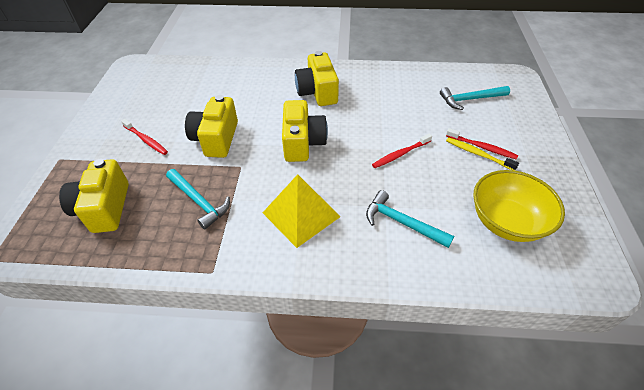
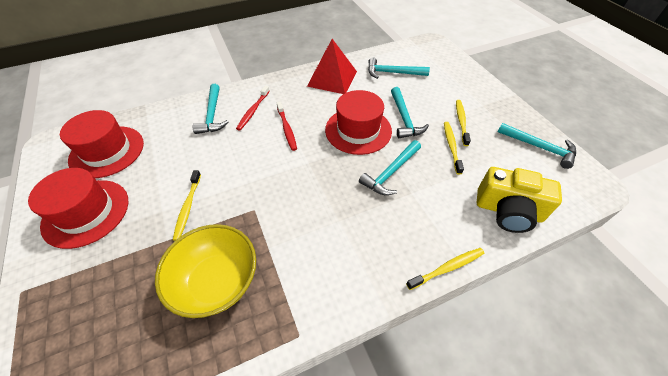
red hat: 0 -> 3
red pyramid: 0 -> 1
red toothbrush: 3 -> 2
turquoise hammer: 3 -> 5
yellow camera: 4 -> 1
yellow pyramid: 1 -> 0
yellow toothbrush: 1 -> 4

